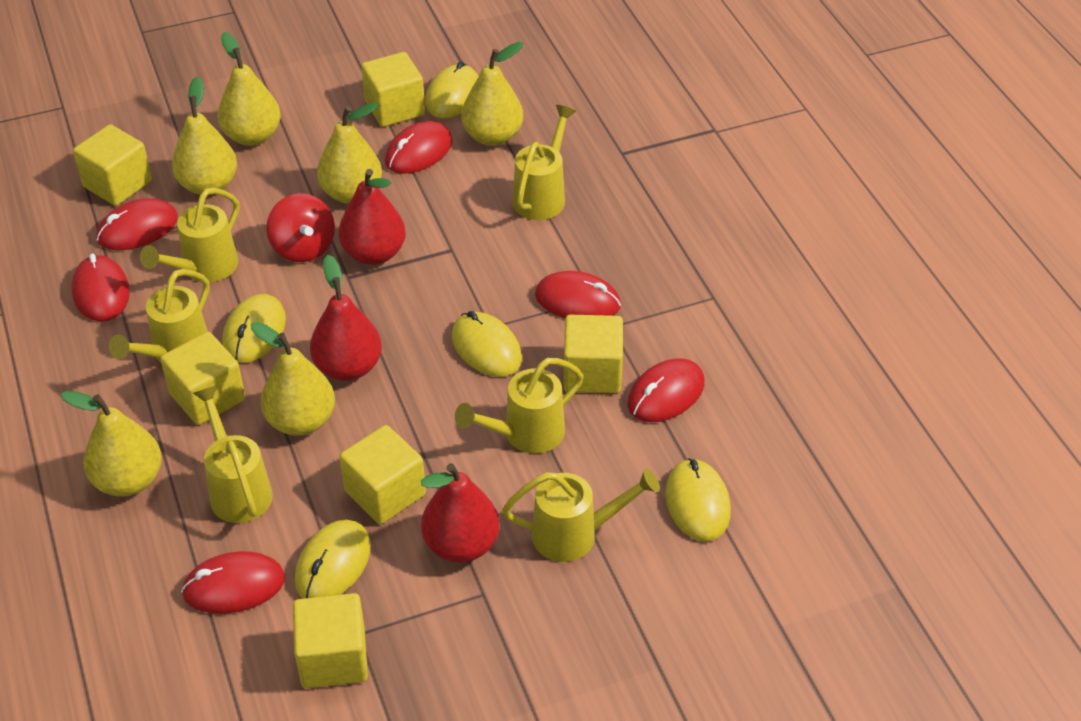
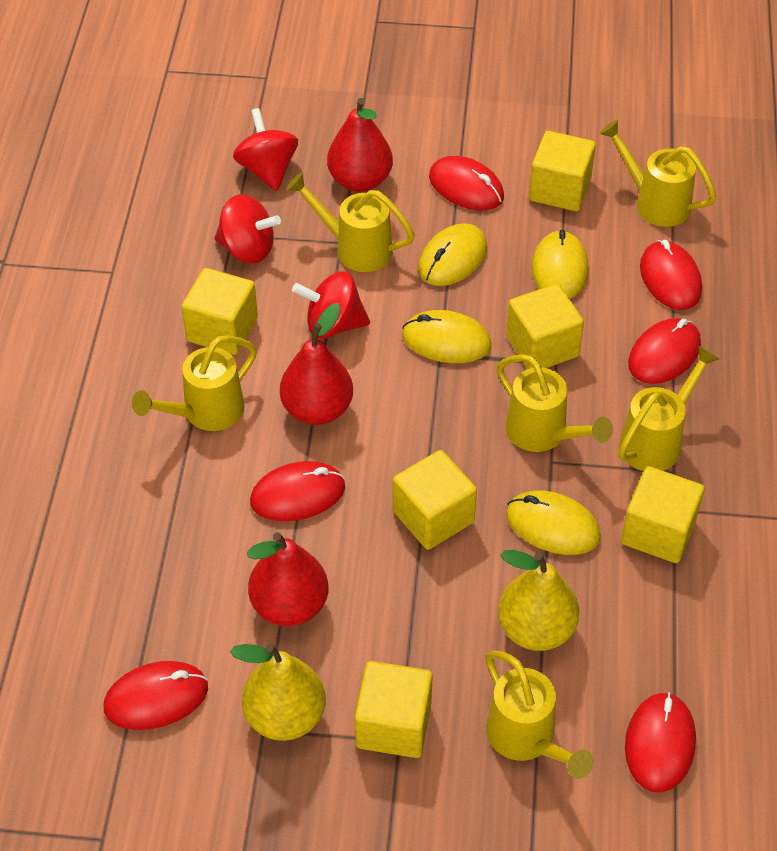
red spinning top: 1 -> 3
yellow mouse: 5 -> 4
yellow pear: 6 -> 2

